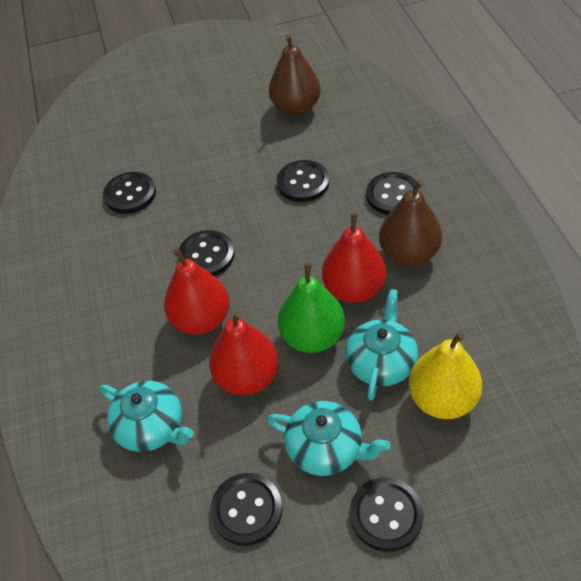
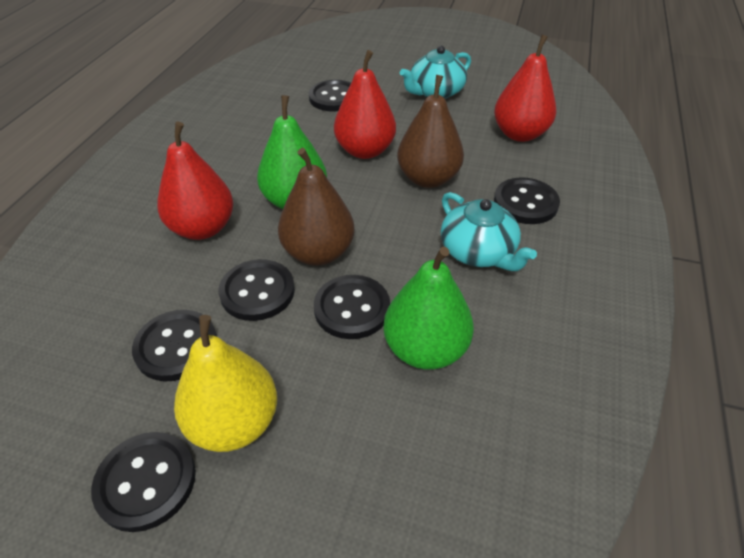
green pear: 1 -> 2
turquoise teapot: 3 -> 2

